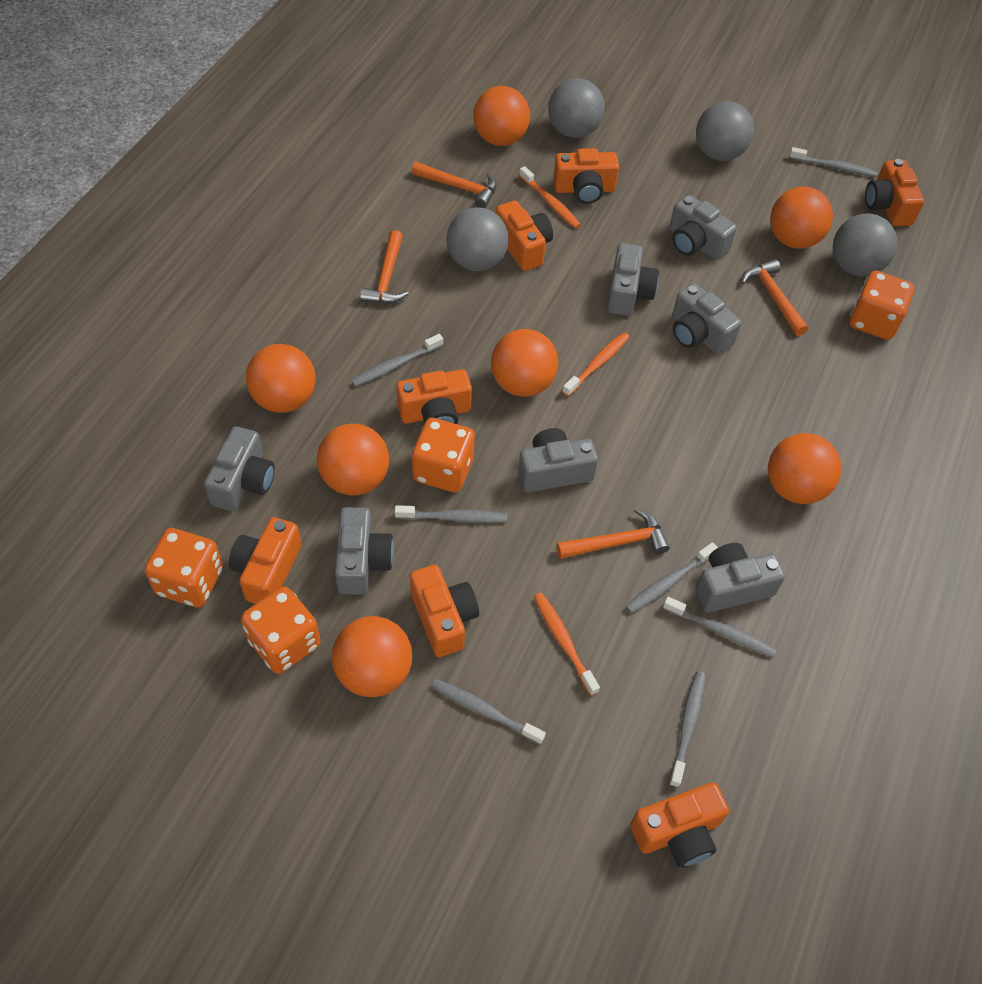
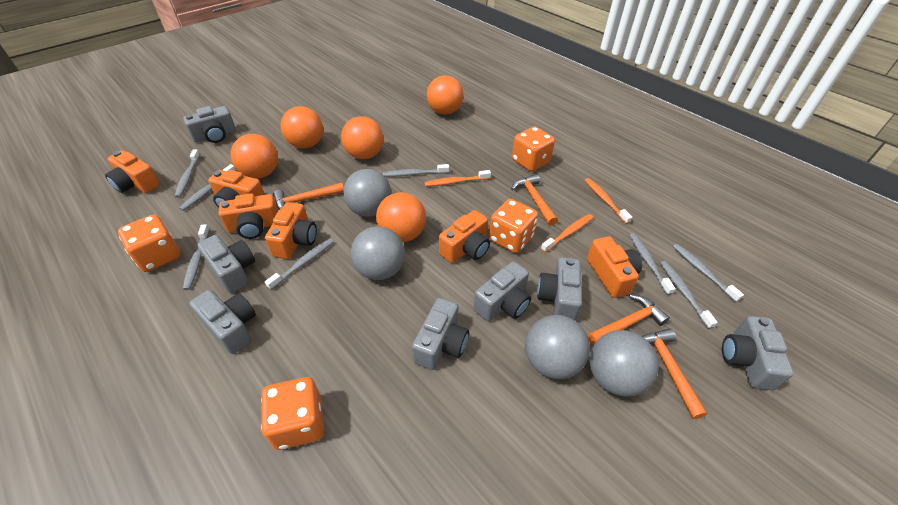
grey toothbrush: 7 -> 8
orange ball: 7 -> 5
orange camera: 7 -> 6

